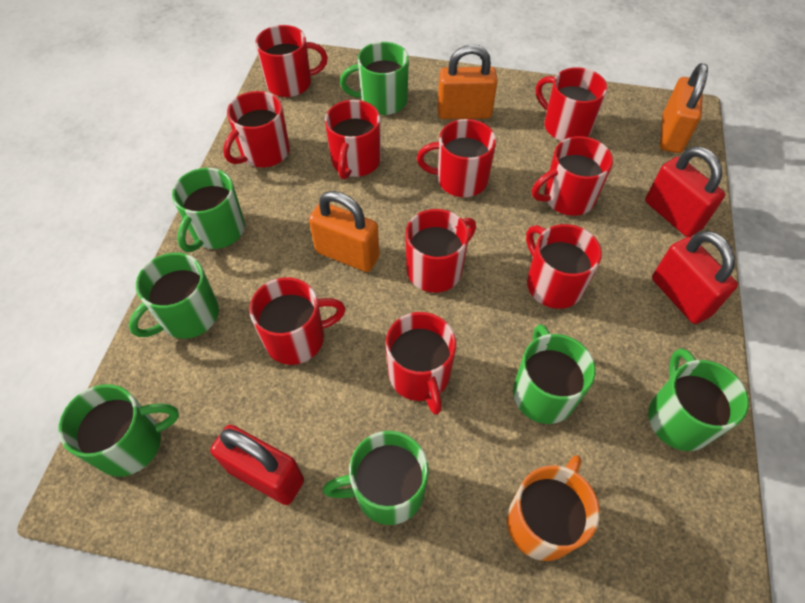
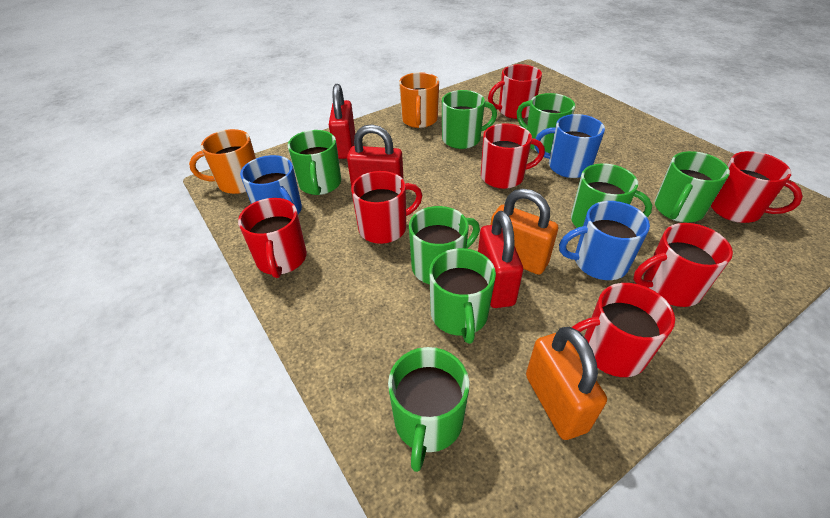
blue mug: 0 -> 3
green mug: 7 -> 8
orange mug: 1 -> 2
orange padlock: 3 -> 2
red mug: 10 -> 7

